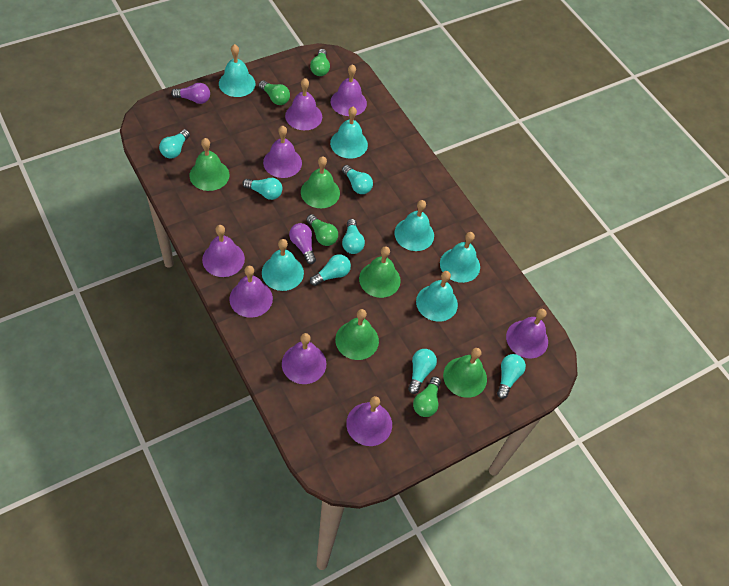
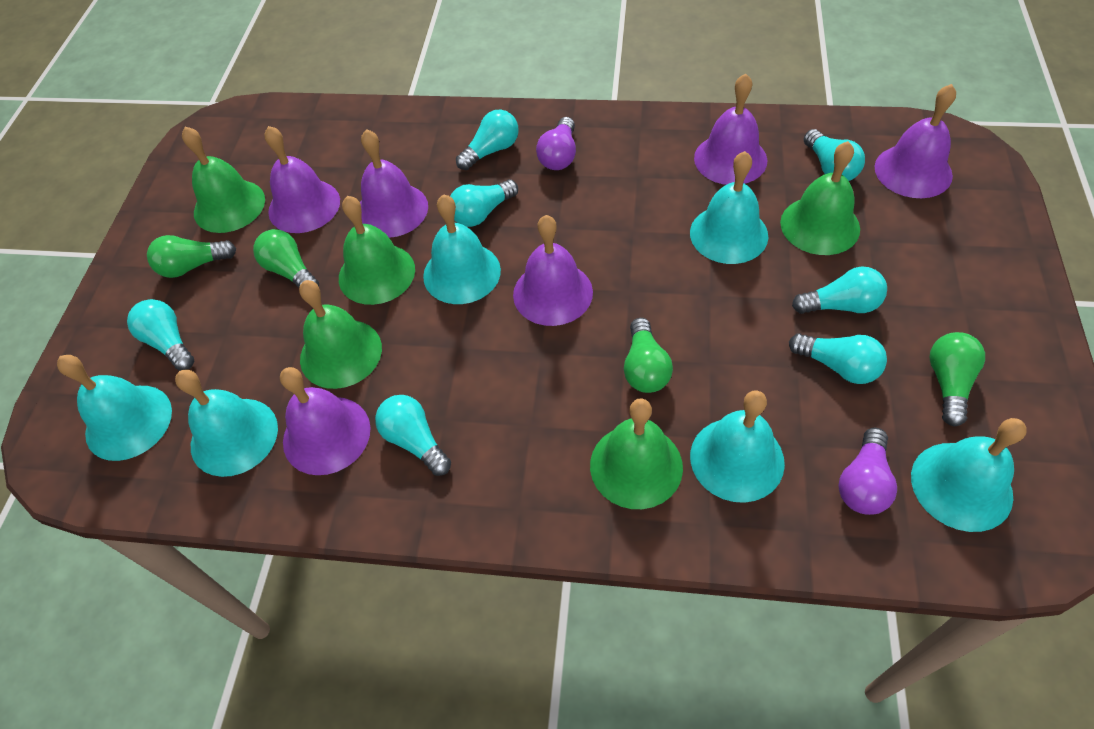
purple bell: 8 -> 6

